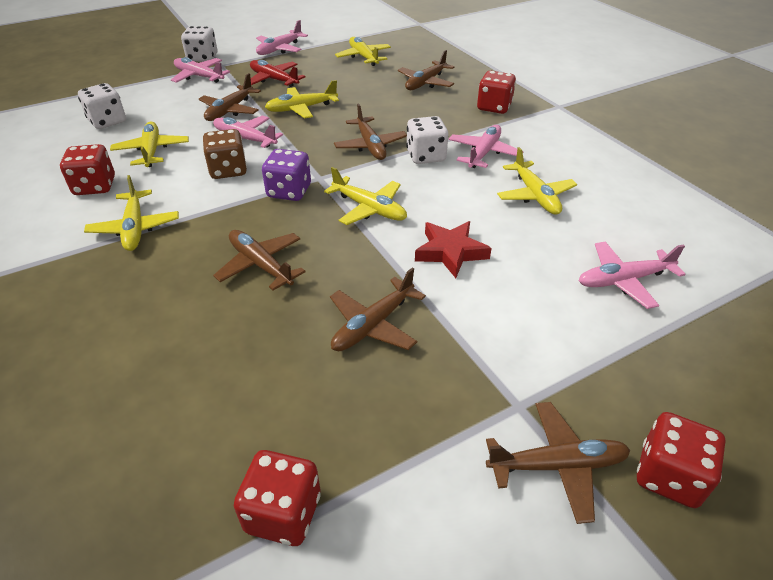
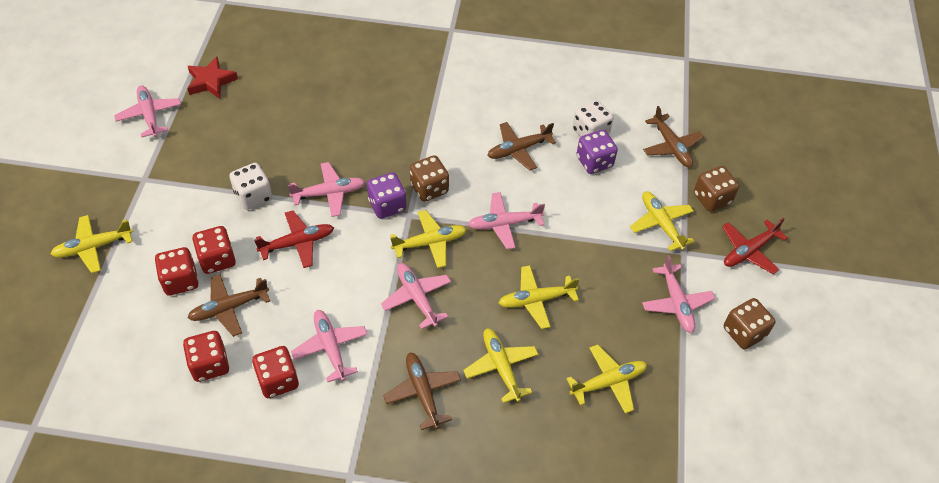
brown dice: 1 -> 3
brown plane: 6 -> 4
pink plane: 5 -> 6
purple dice: 1 -> 2
red plane: 1 -> 2
white dice: 3 -> 2

